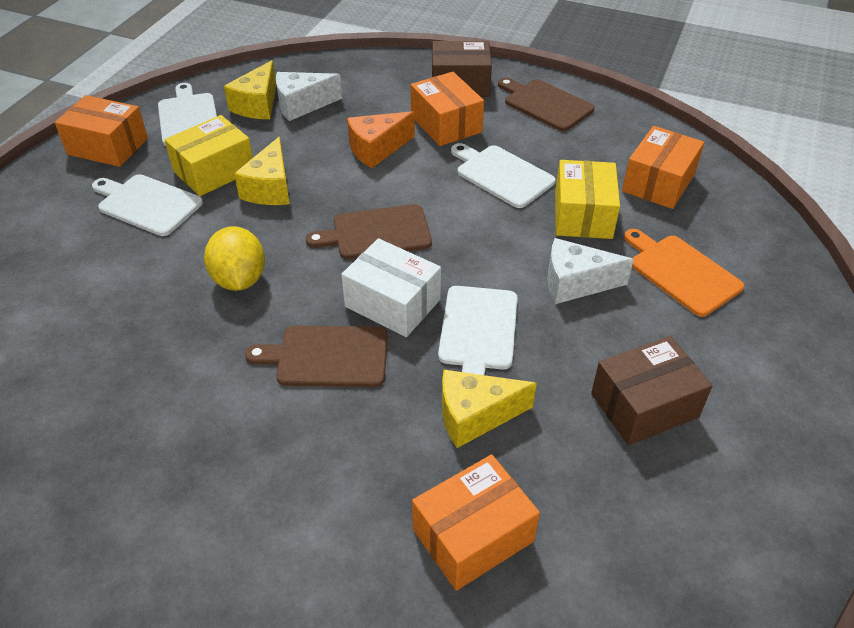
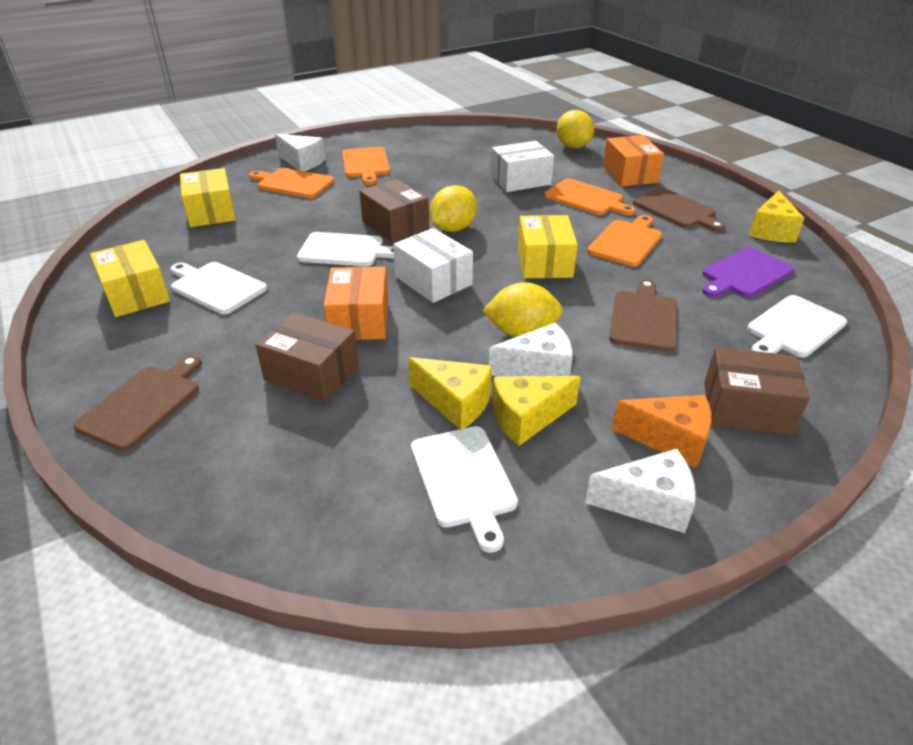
brown box: 2 -> 3
orange box: 4 -> 2
orange cutting board: 1 -> 4
purple cutting board: 0 -> 1
white box: 1 -> 2
white cheese: 2 -> 3
yellow box: 2 -> 3
yellow lemon: 1 -> 3

